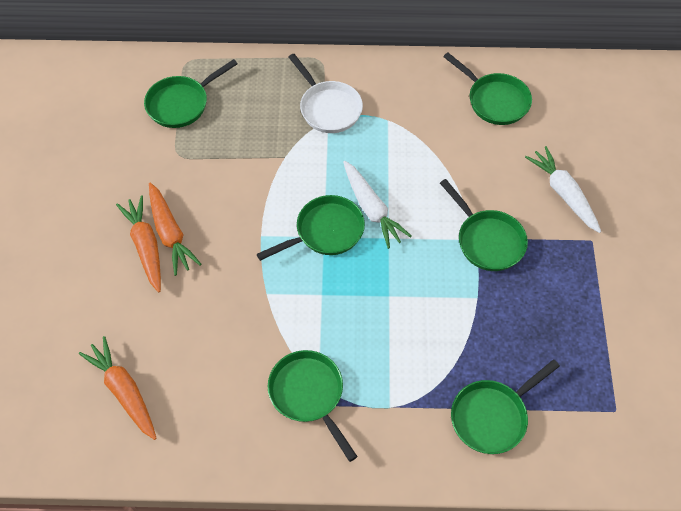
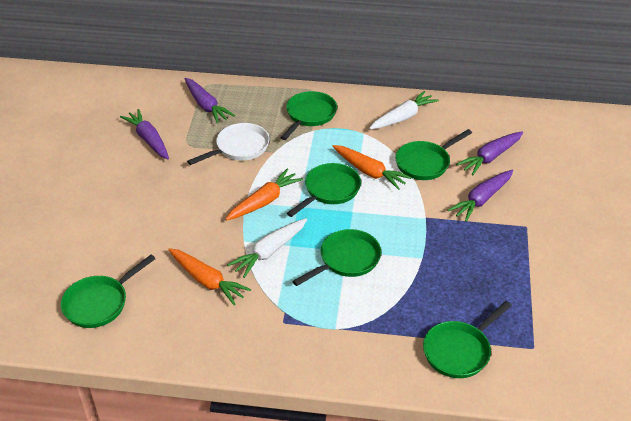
purple carrot: 0 -> 4

